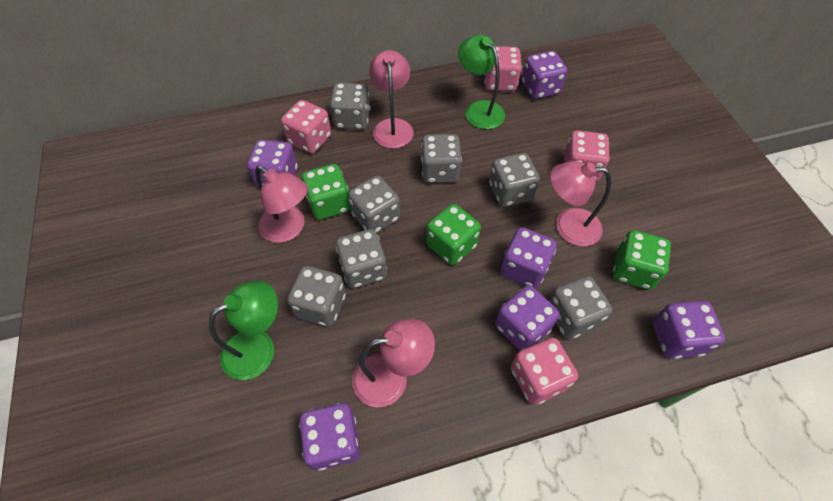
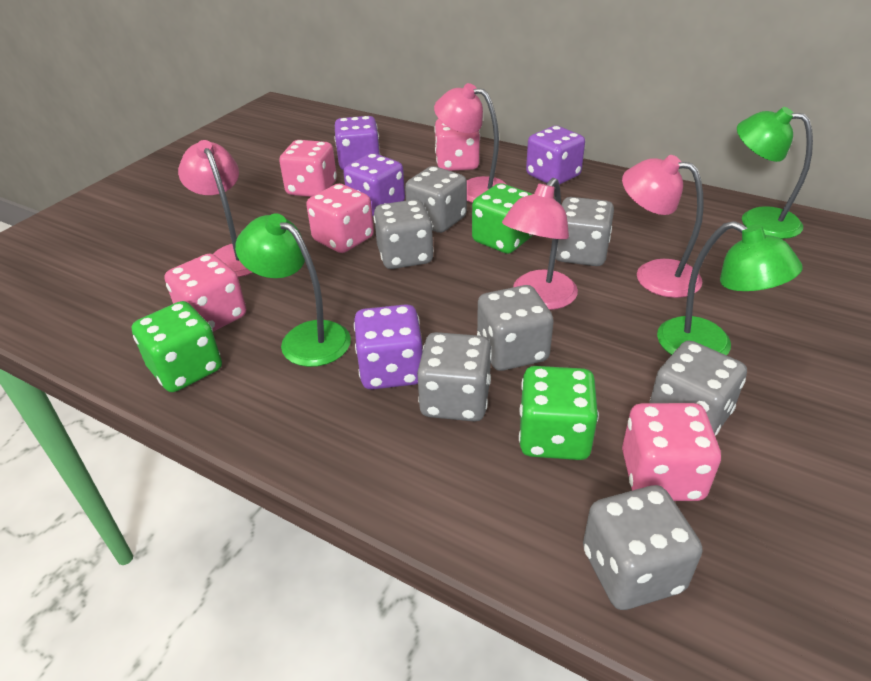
green lamp: 2 -> 3
pink dice: 4 -> 5
purple dice: 6 -> 4

